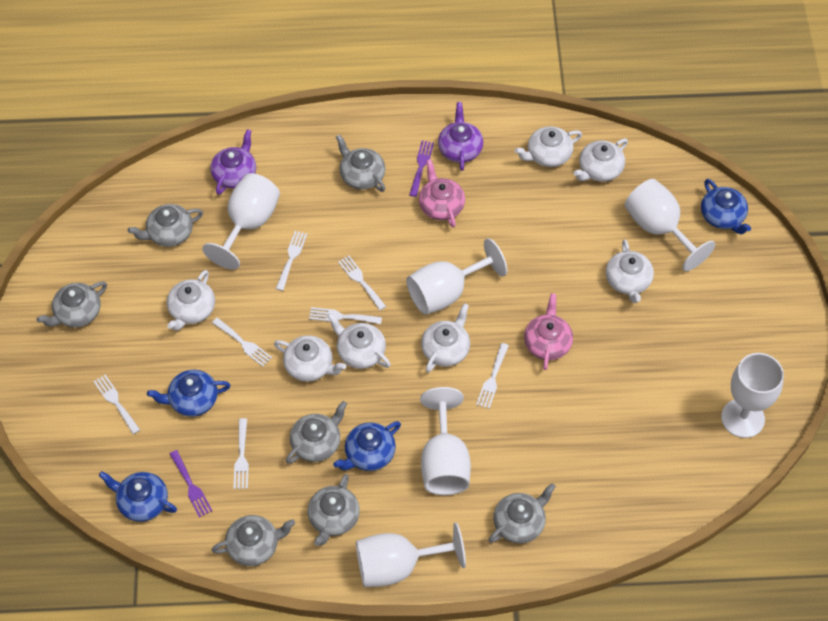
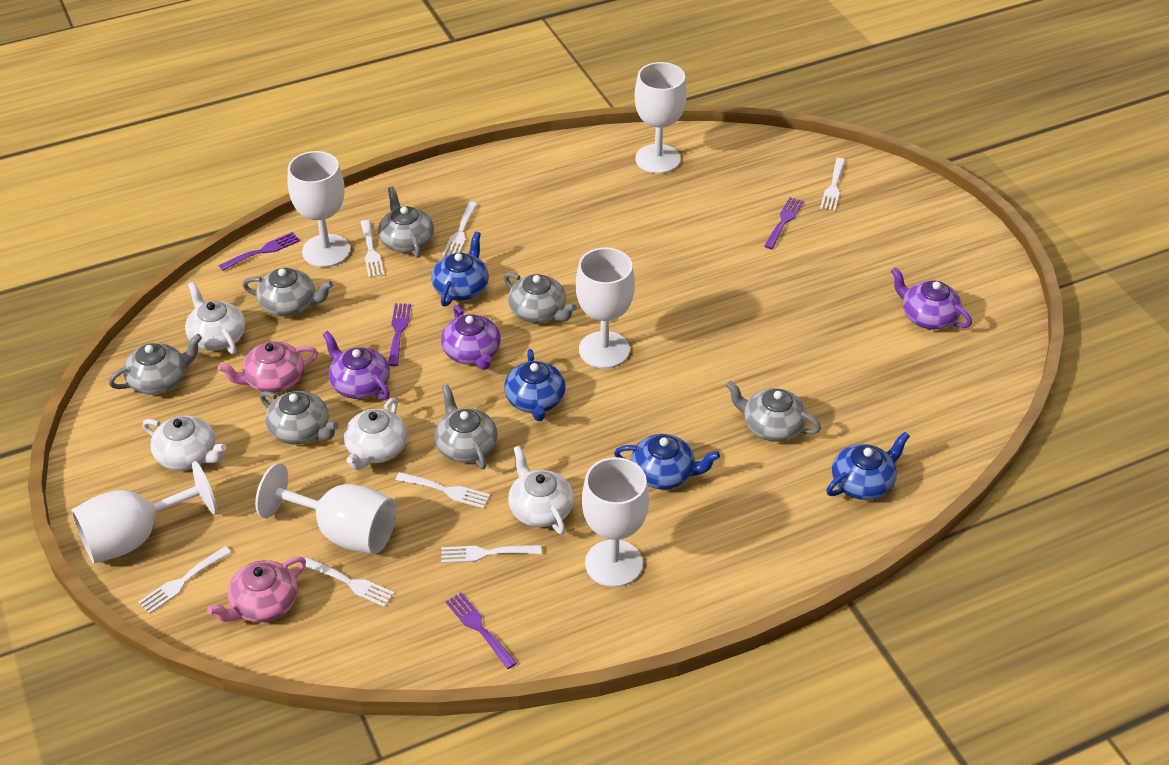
purple fork: 2 -> 4
purple teapot: 2 -> 3
white teapot: 7 -> 4

